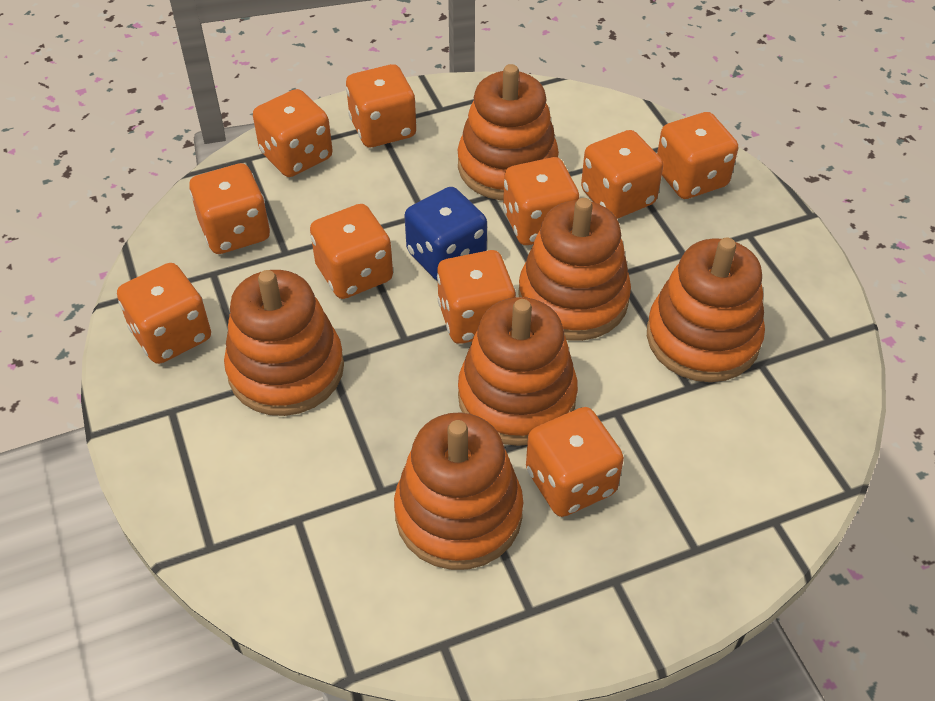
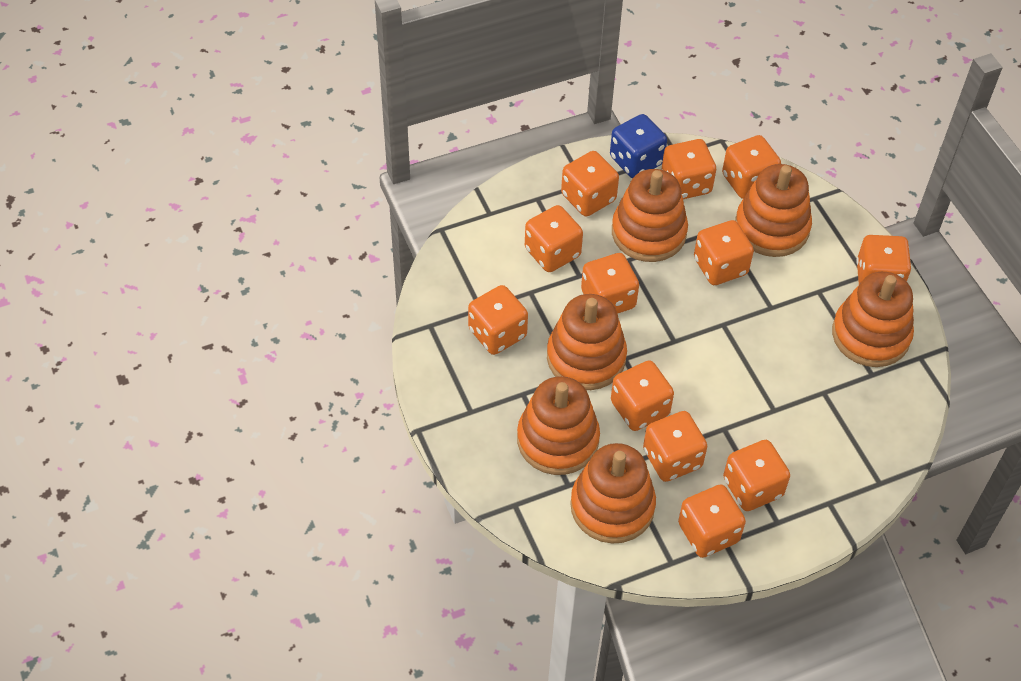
orange dice: 10 -> 12

